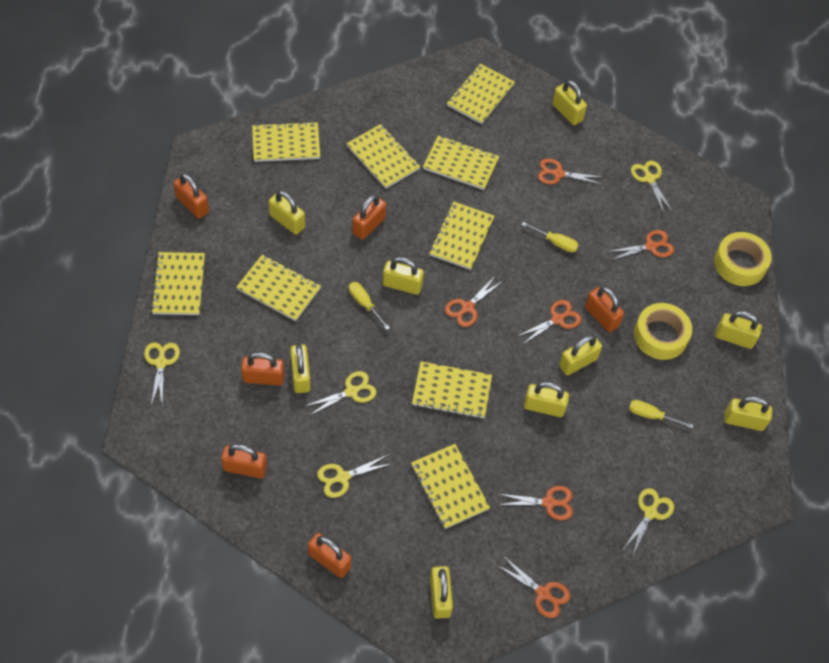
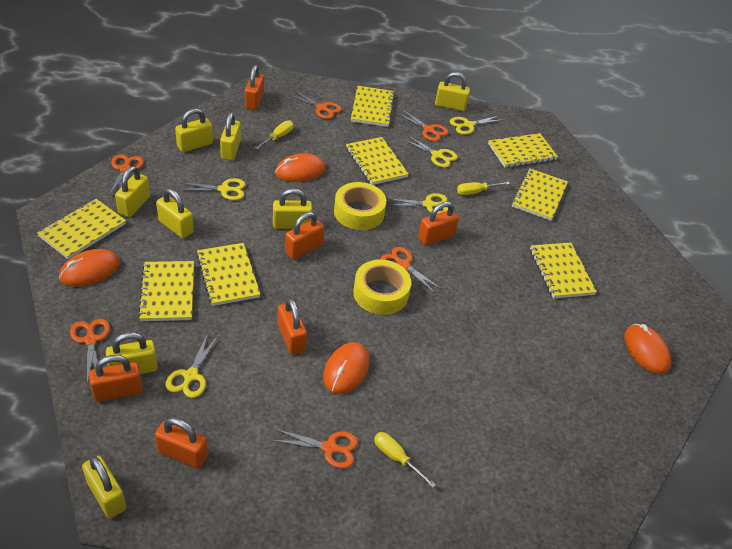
orange mouse: 0 -> 4
yellow notebook: 9 -> 8
yellow padlock: 9 -> 8

